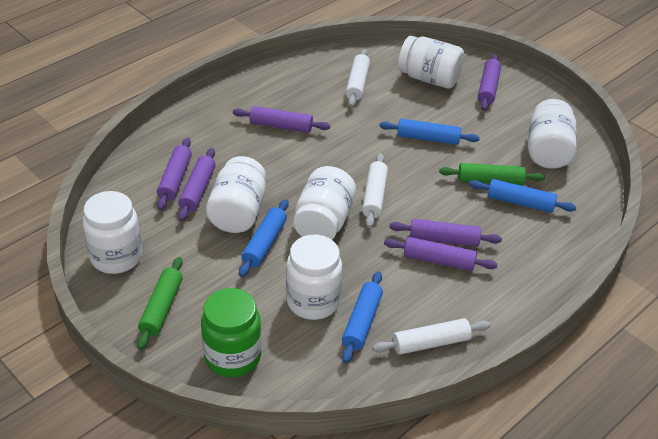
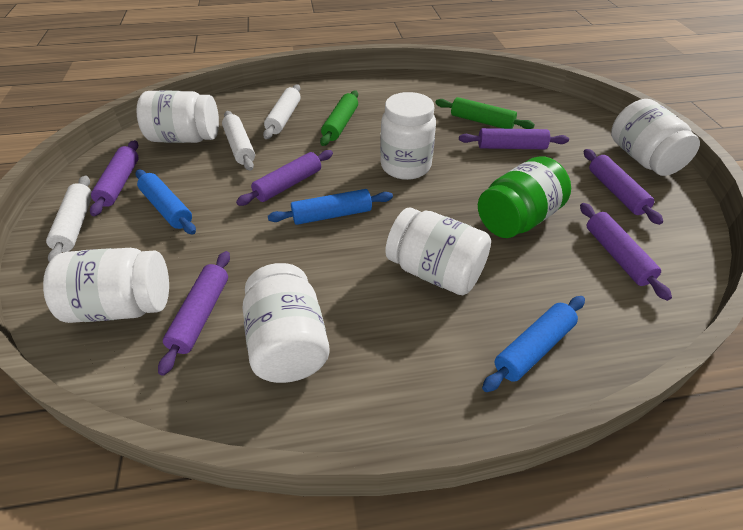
blue rolling pin: 4 -> 3

